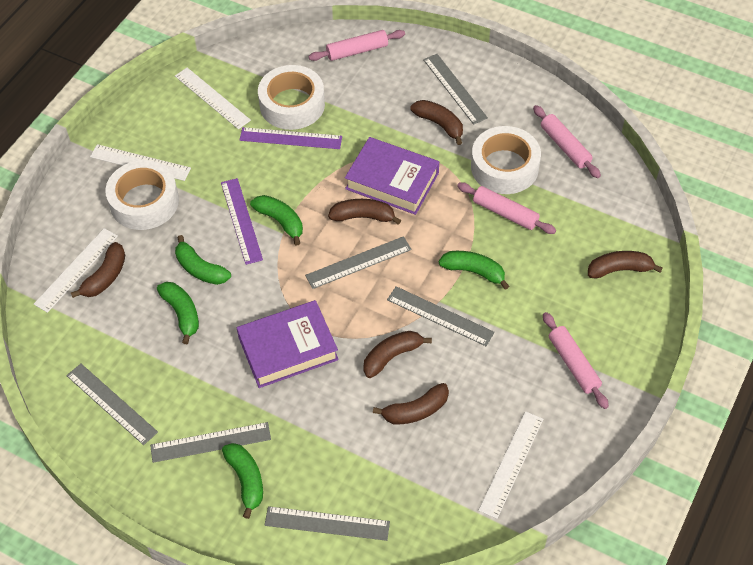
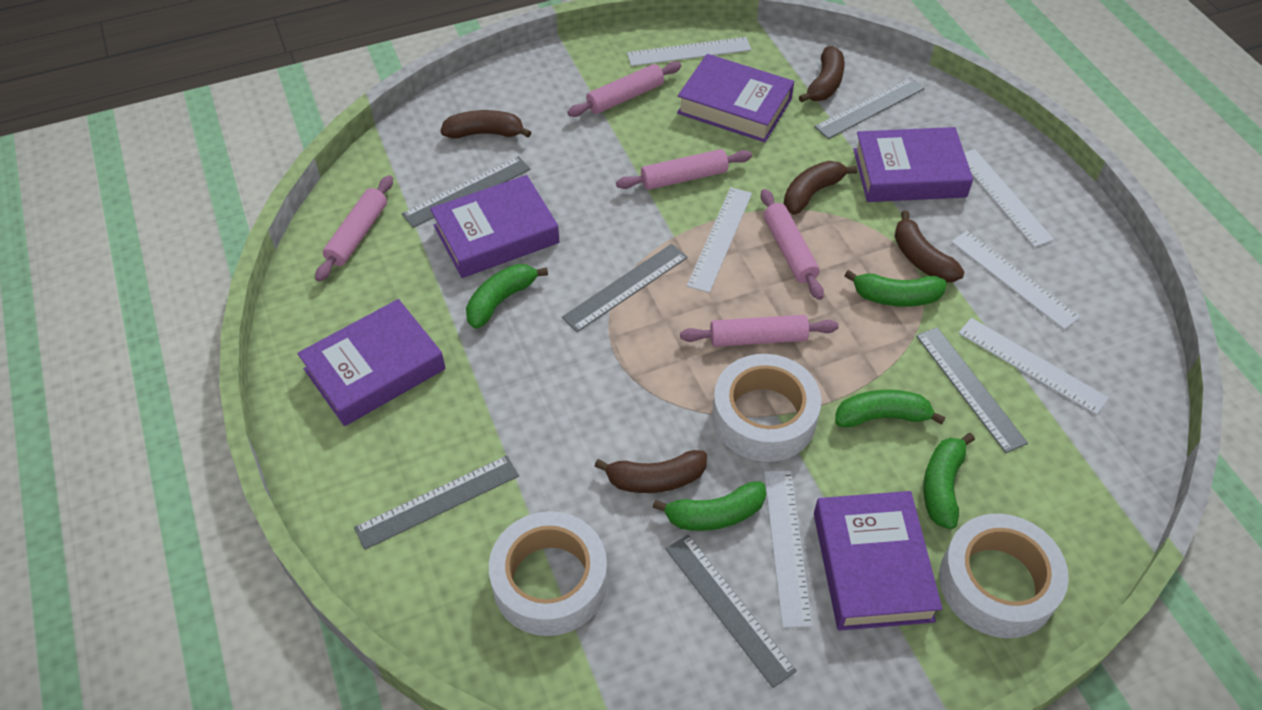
brown banana: 6 -> 5
pink rolling pin: 4 -> 5
purple book: 2 -> 5
purple ruler: 2 -> 0
white ruler: 4 -> 6

